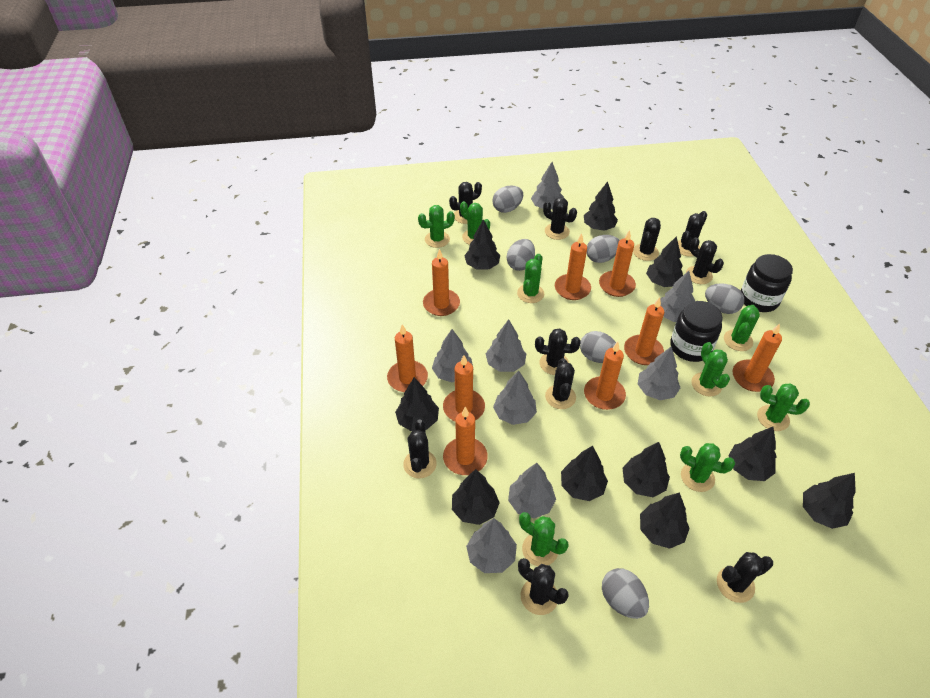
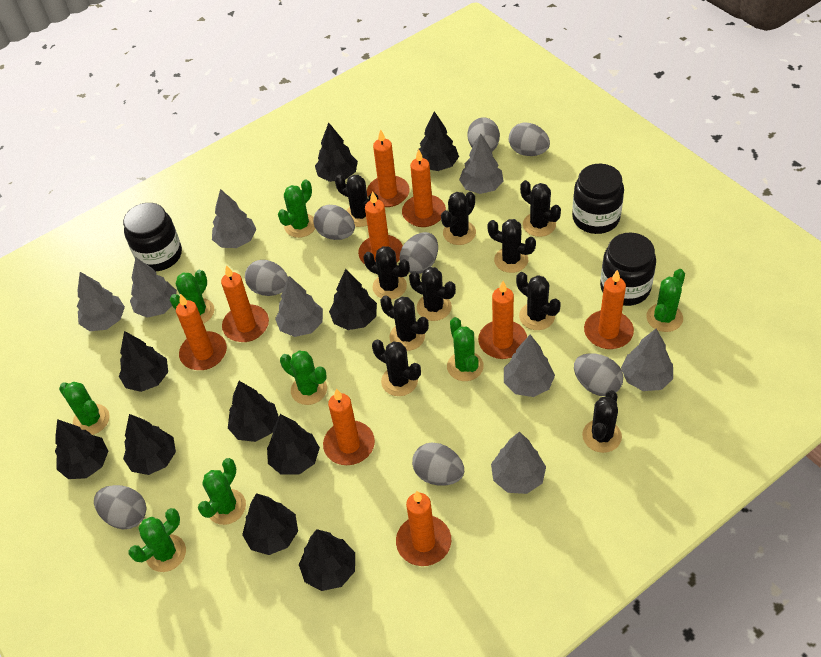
black jar: 2 -> 3
grey egg: 6 -> 8

